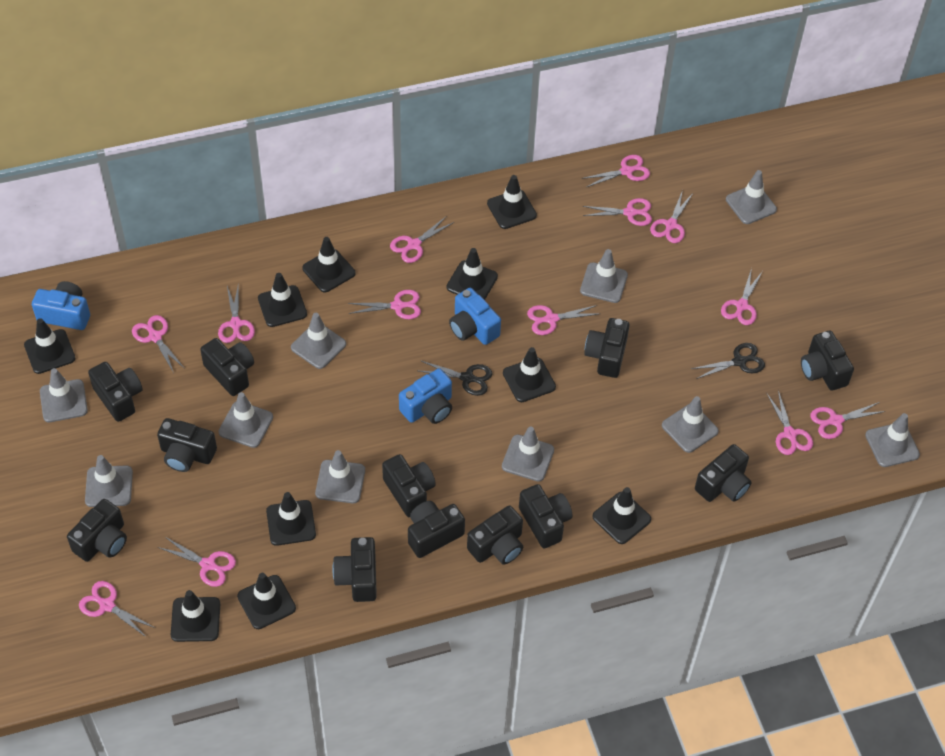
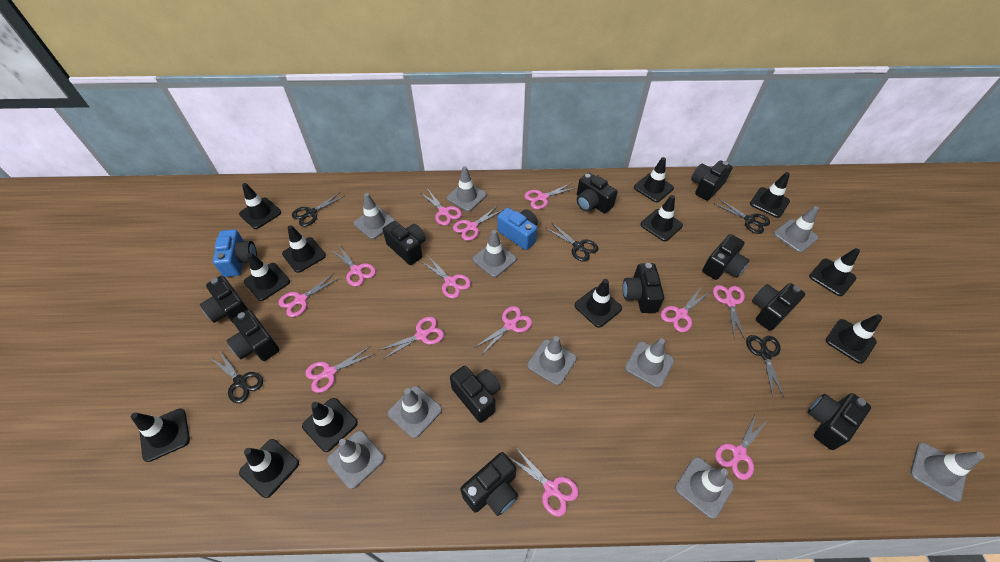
black camera: 12 -> 11
black scissors: 2 -> 5
black traffic cone: 10 -> 12
blue camera: 3 -> 2

